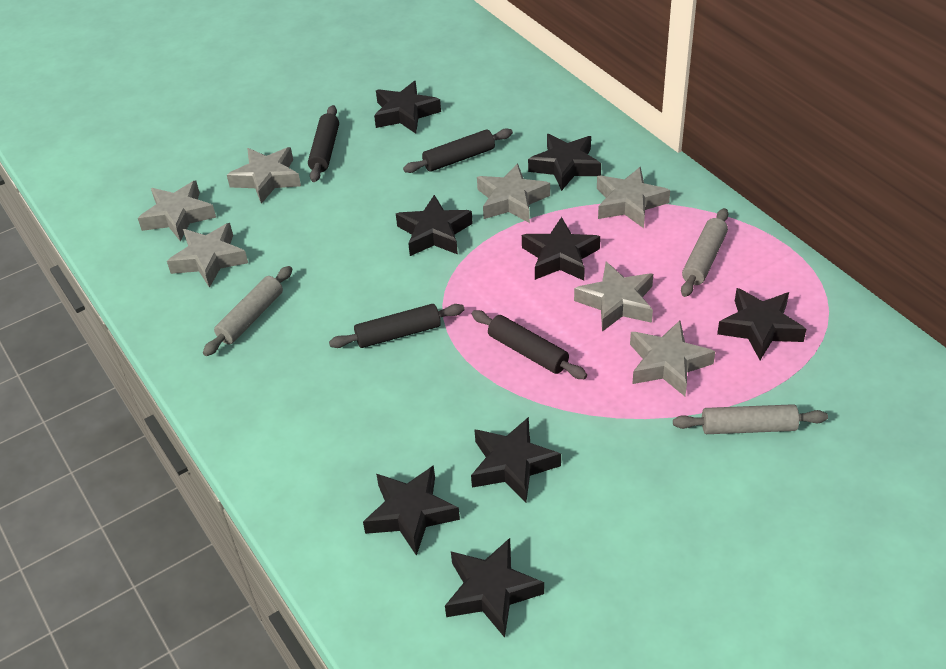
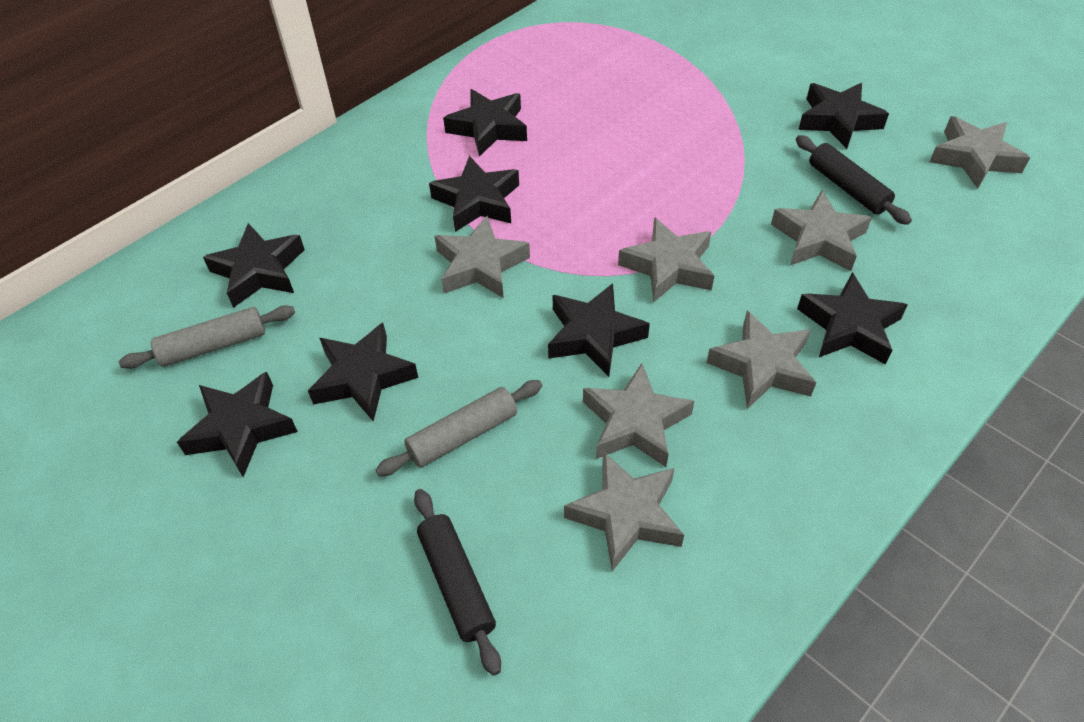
black rolling pin: 4 -> 2
grey rolling pin: 3 -> 2

